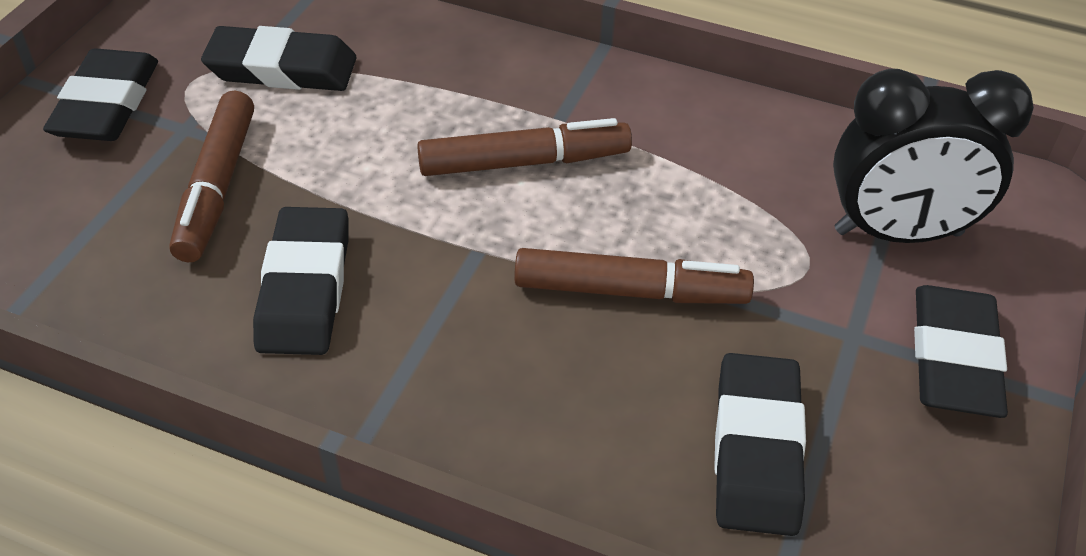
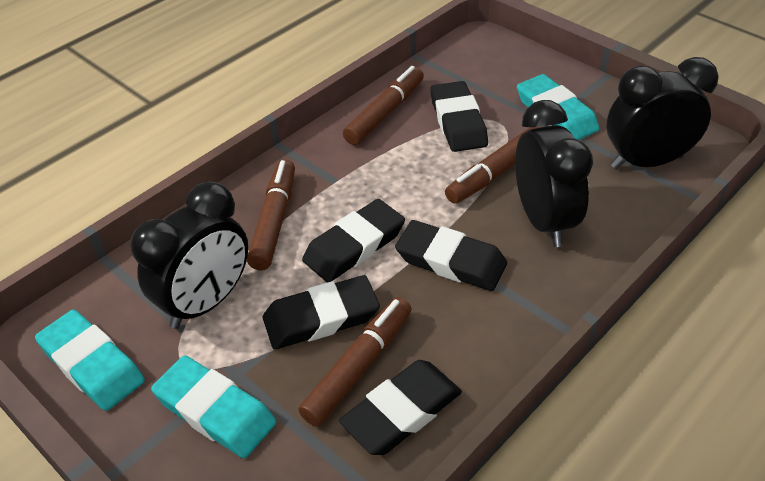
black clock: 1 -> 3
brown marker: 3 -> 4
turquoise eraser: 0 -> 3

